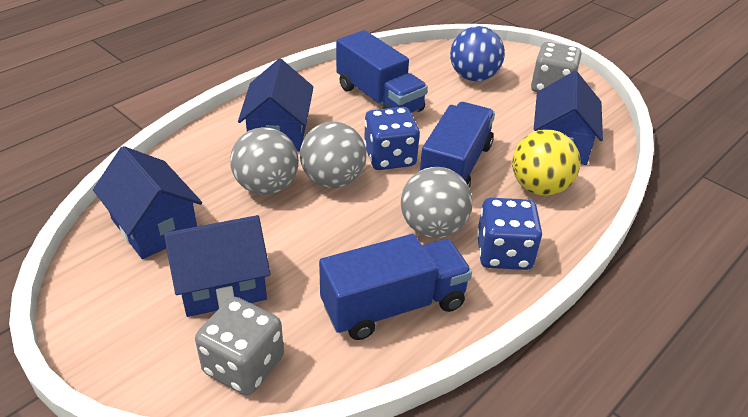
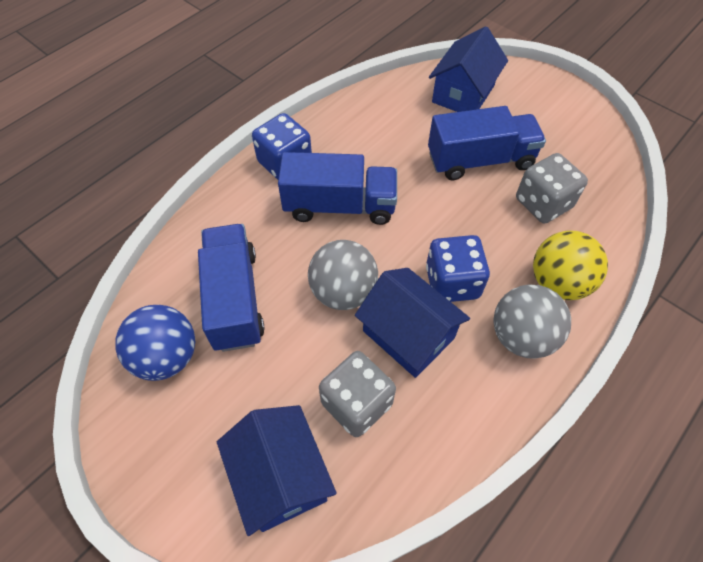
blue house: 4 -> 3
grey ball: 3 -> 2

